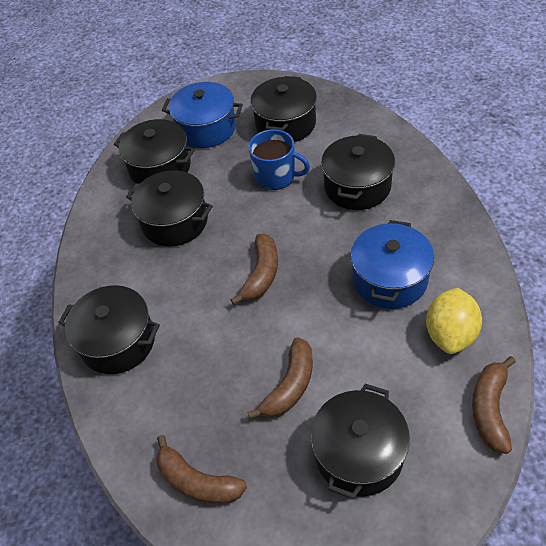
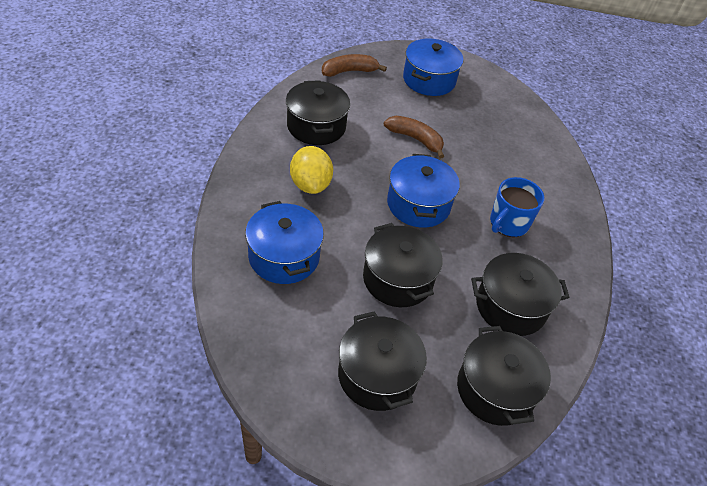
black pot: 6 -> 5
blue pot: 2 -> 3
brown banana: 4 -> 2

